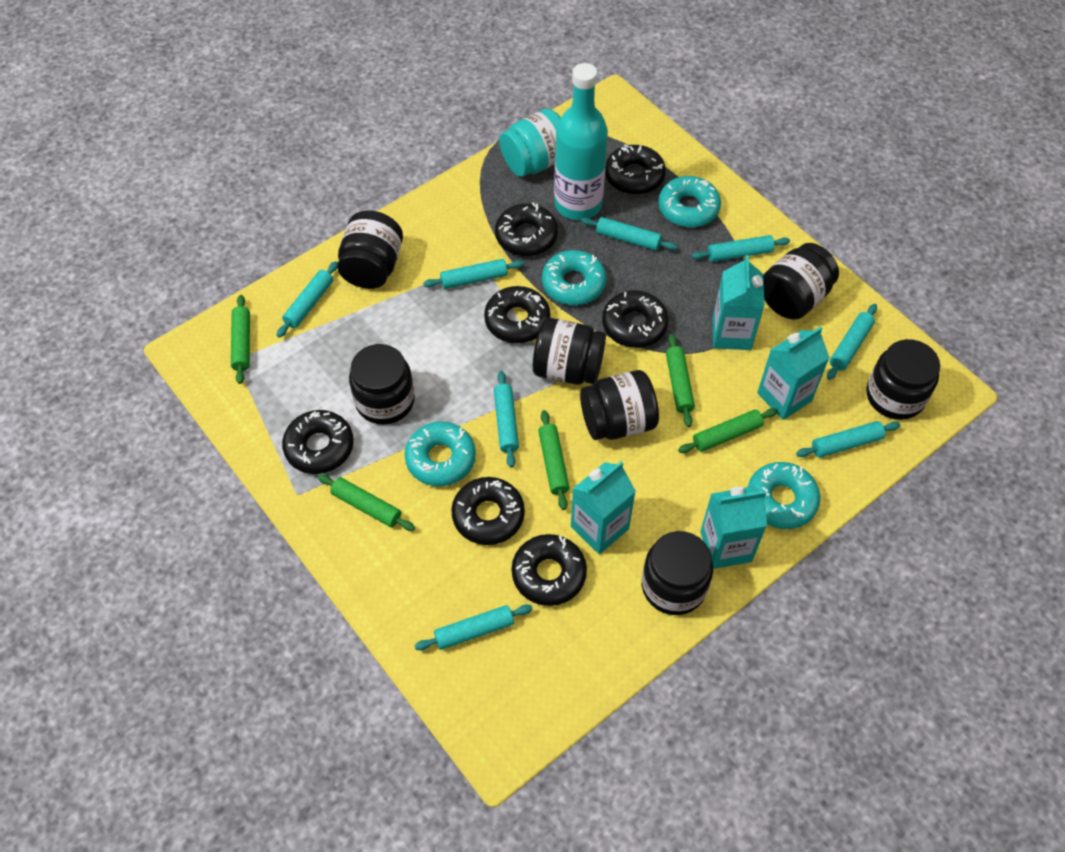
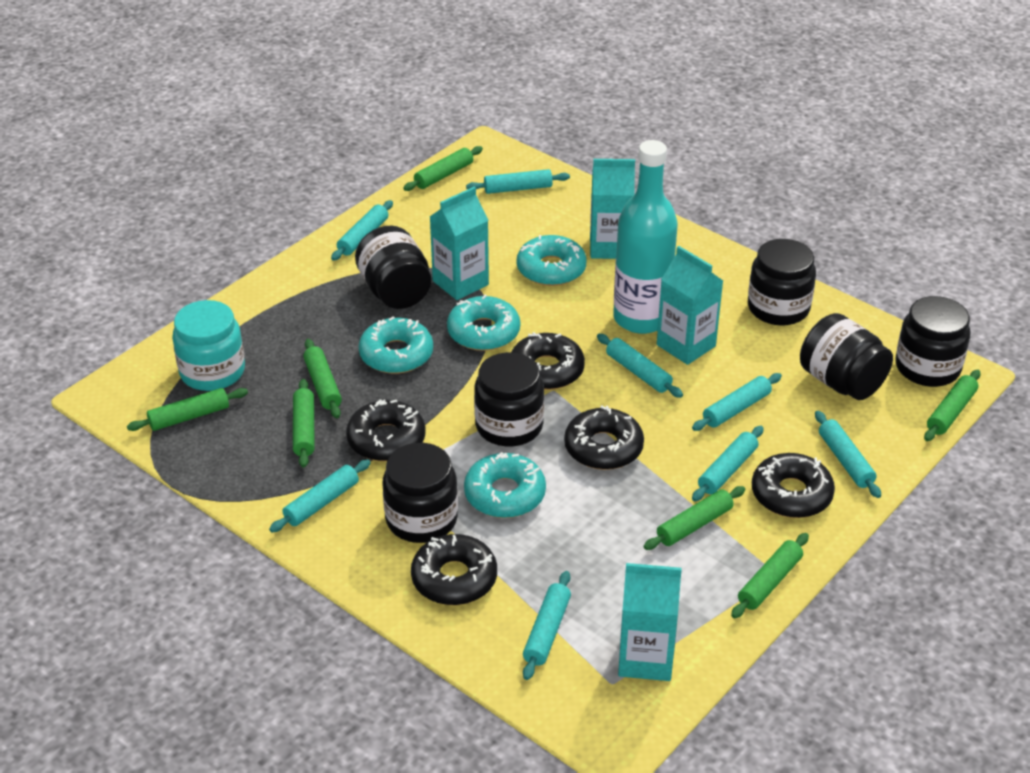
black donut: 7 -> 5
black jar: 7 -> 6
green rolling pin: 5 -> 7

